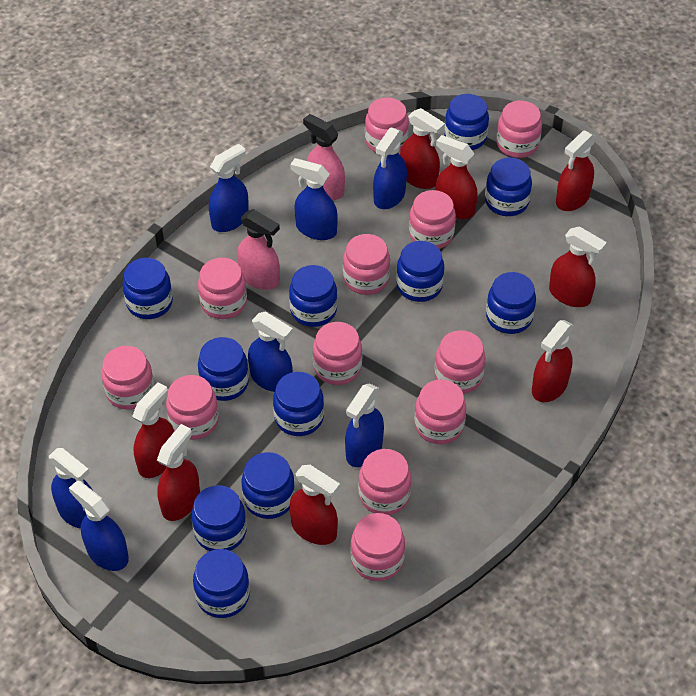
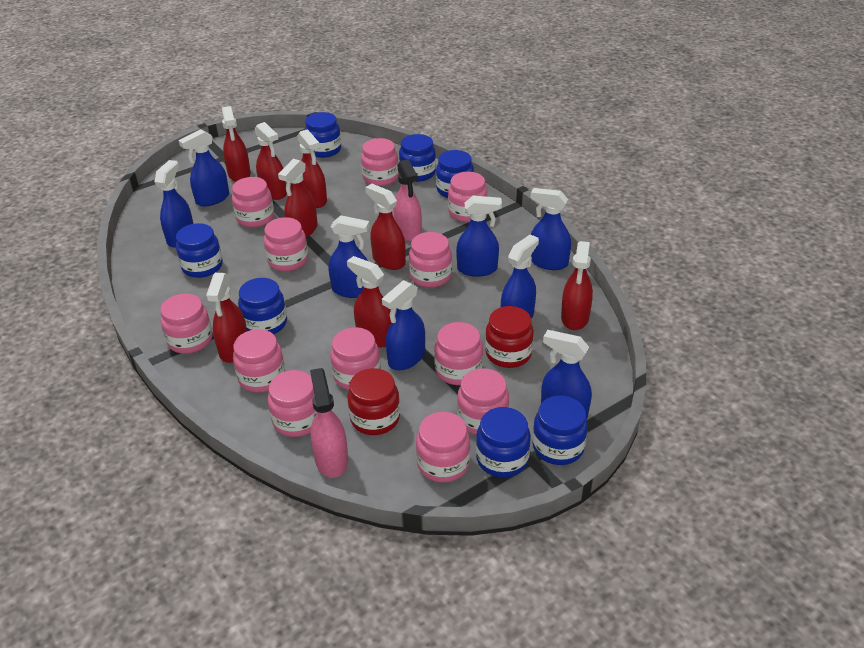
blue jar: 11 -> 7
blue spray bottle: 7 -> 8
red jar: 0 -> 2

